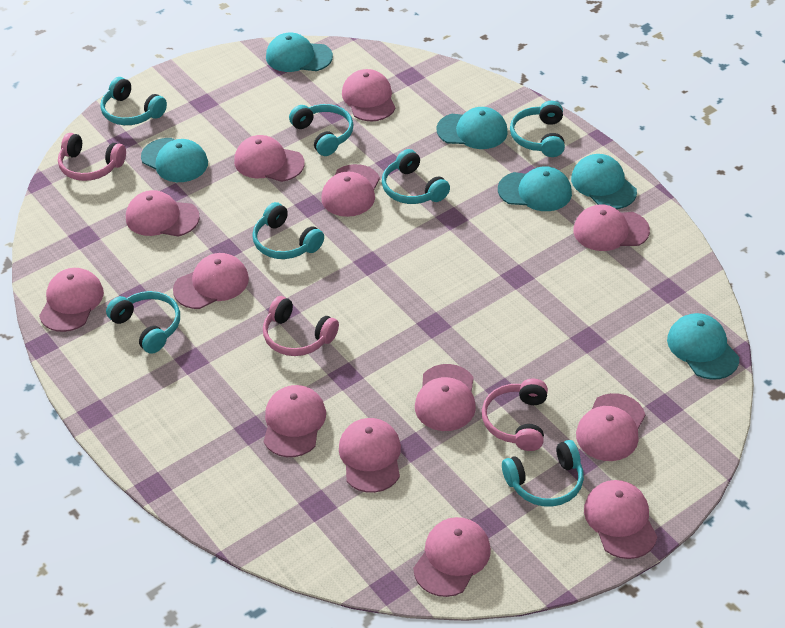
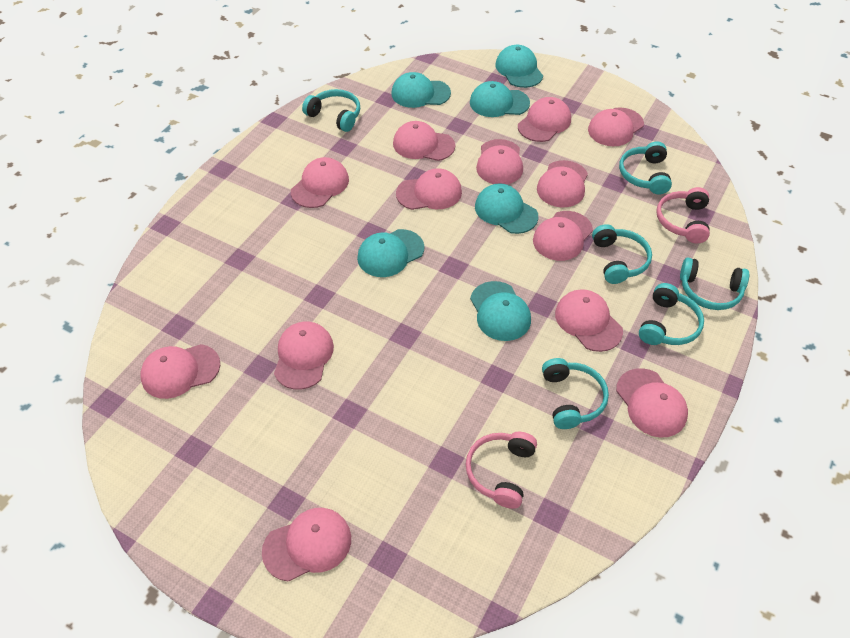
pink headphones: 3 -> 2
turquoise headphones: 7 -> 6

